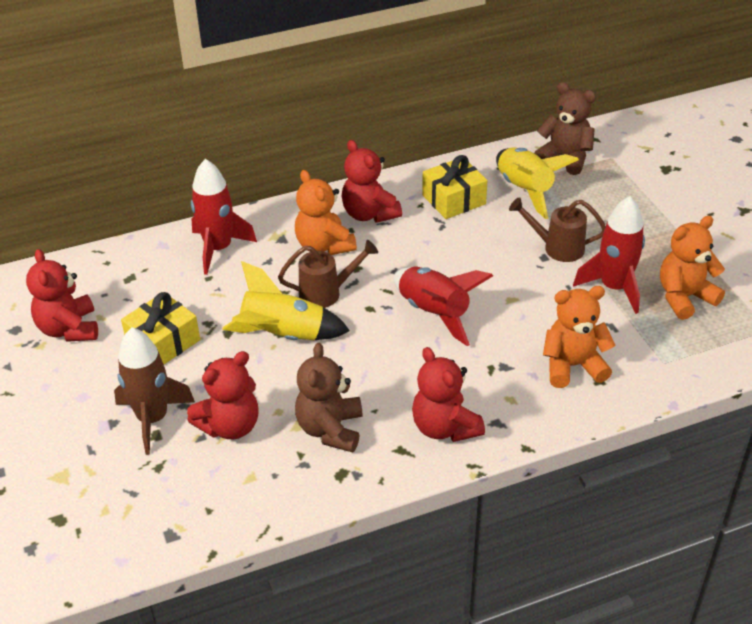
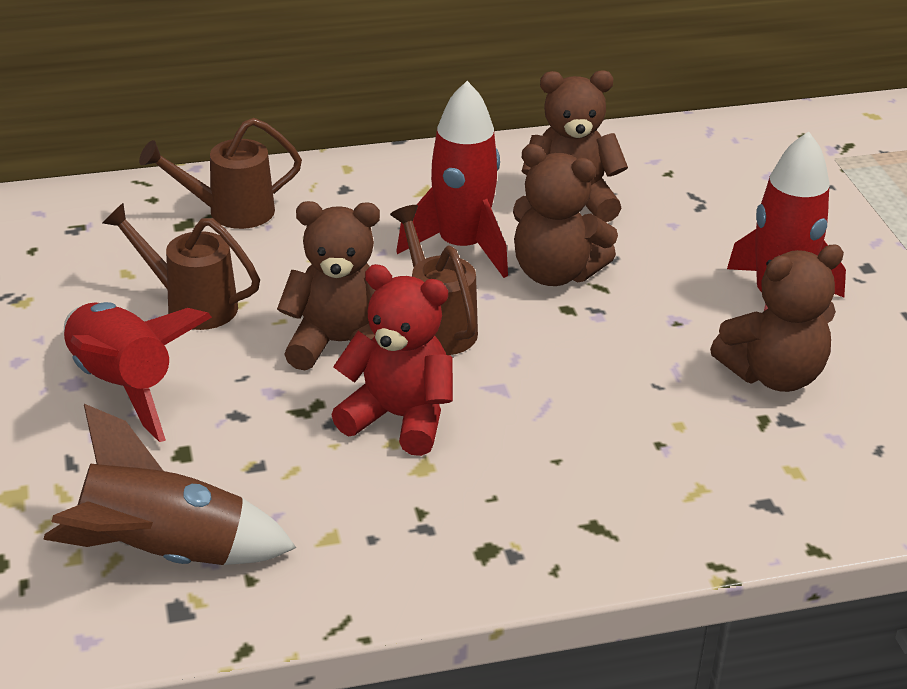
brown teddy bear: 2 -> 4
brown watering can: 2 -> 3
orange teddy bear: 3 -> 0
red teddy bear: 4 -> 1
yellow gift: 2 -> 0
yellow rocket: 2 -> 0

